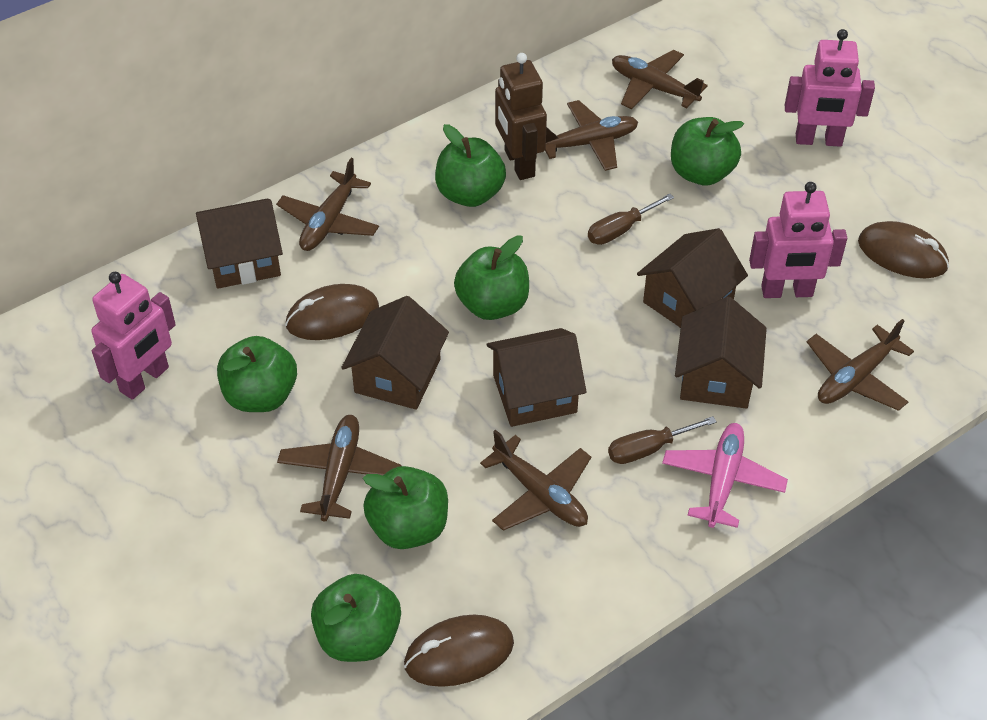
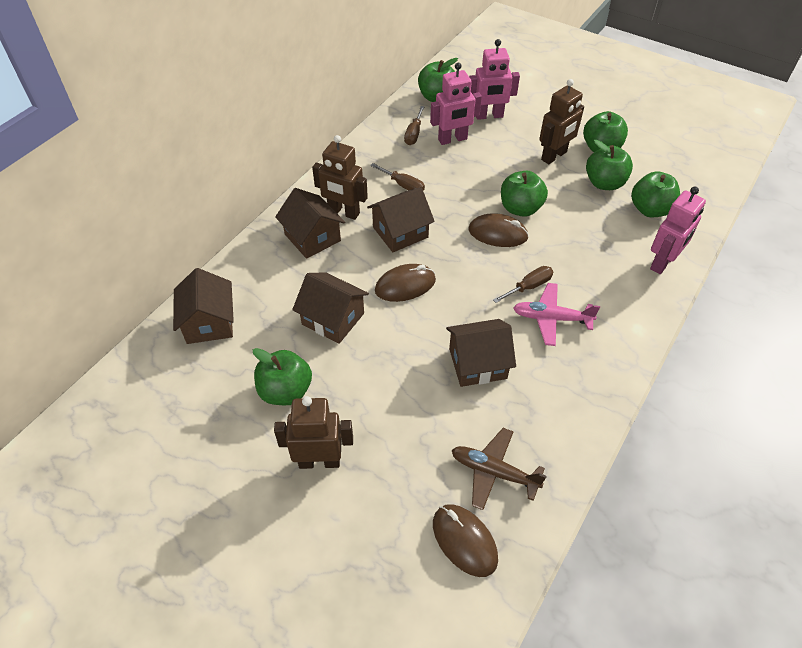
brown plane: 6 -> 1
brown robot: 1 -> 3
brown screwdriver: 2 -> 3

